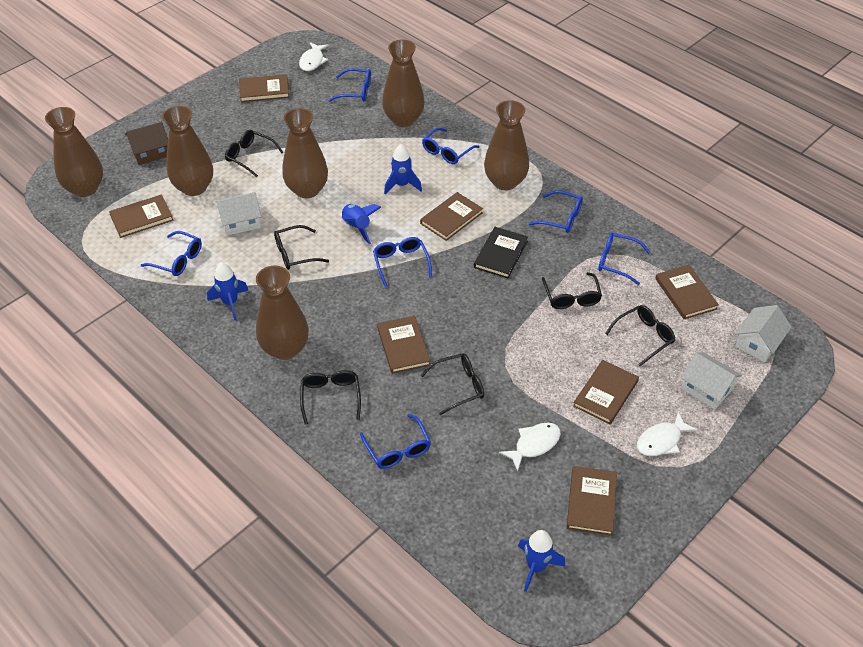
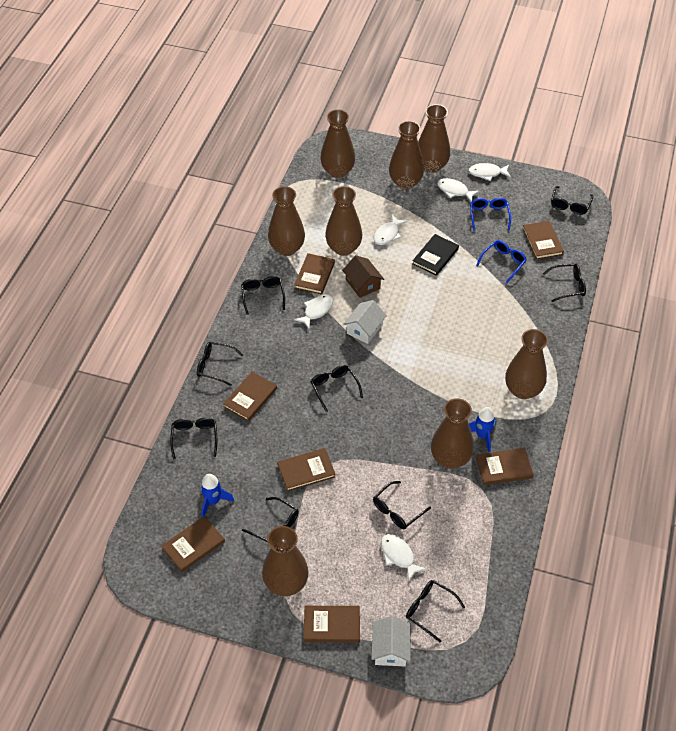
black glasses: 6 -> 9
blue glasses: 7 -> 2
blue rocket: 4 -> 2
brown vase: 6 -> 8
white fish: 3 -> 5
white house: 3 -> 2

